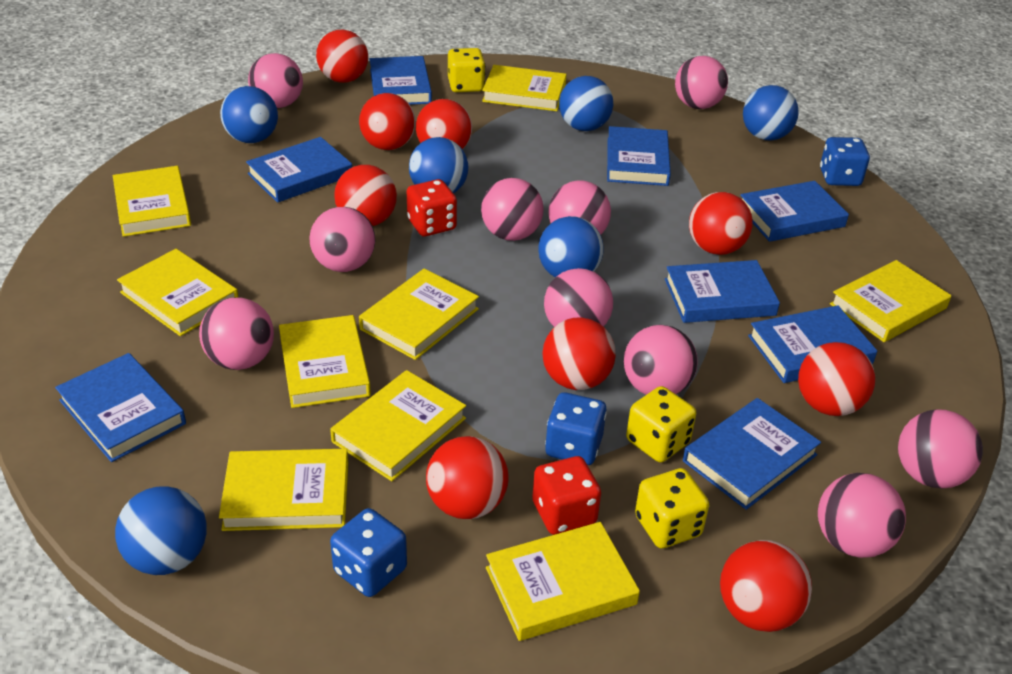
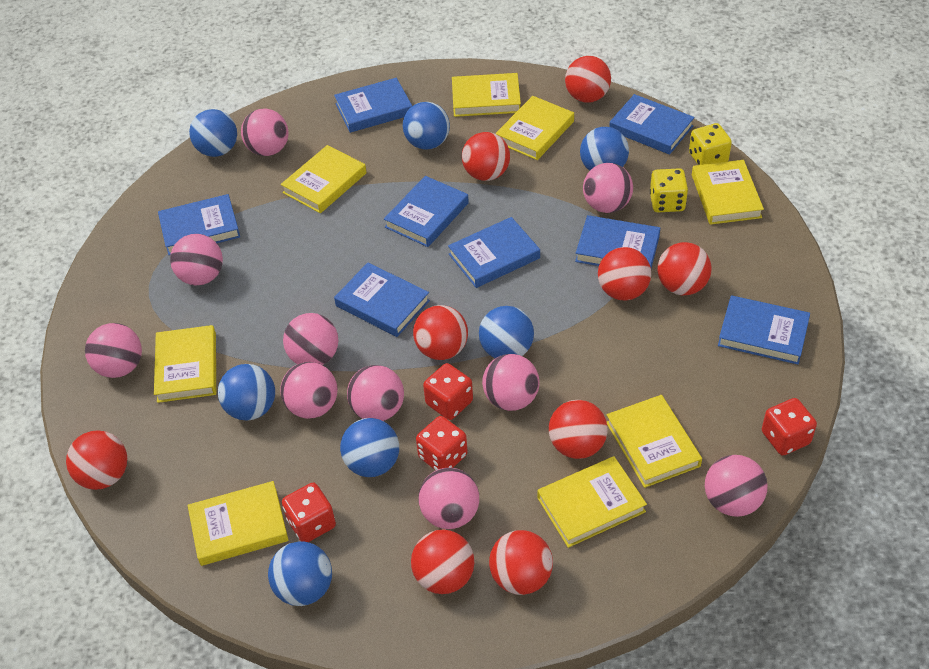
blue ball: 6 -> 7
blue dice: 3 -> 0
red dice: 2 -> 4
yellow book: 9 -> 8
yellow dice: 3 -> 2

